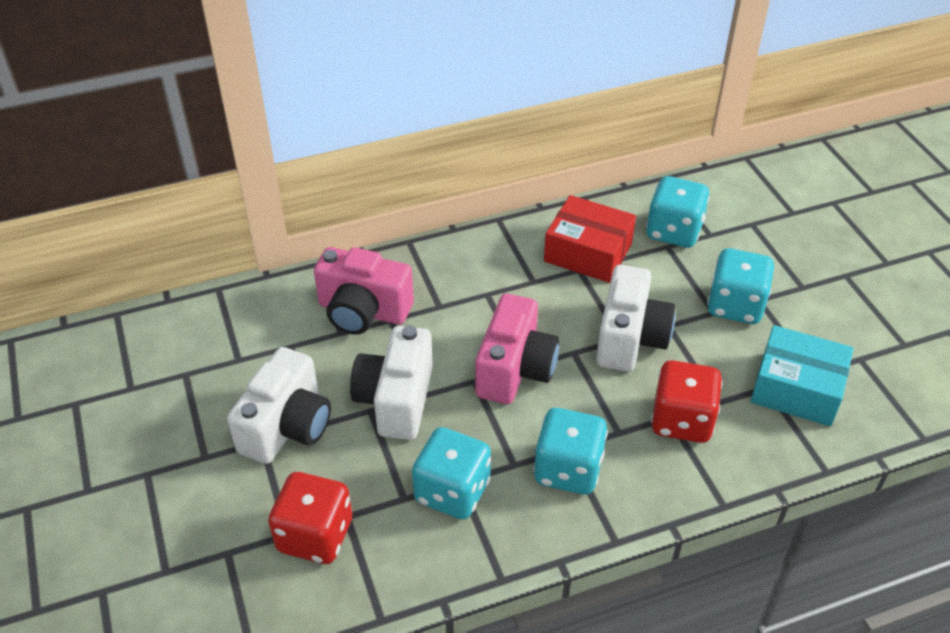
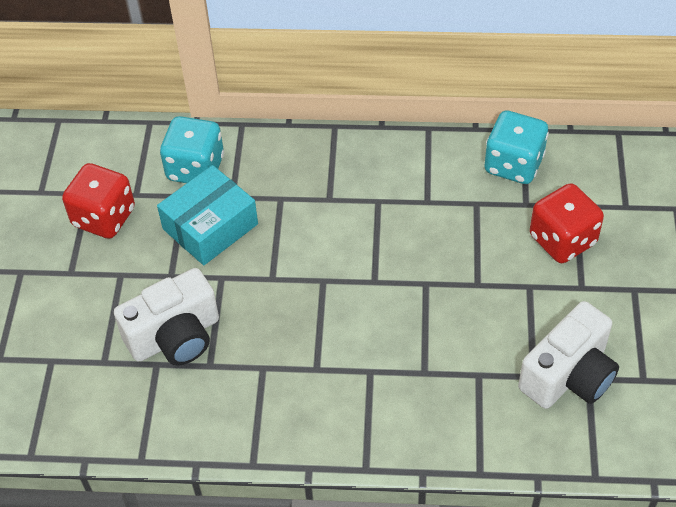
pink camera: 2 -> 0
red box: 1 -> 0
turquoise dice: 4 -> 2
white camera: 3 -> 2

